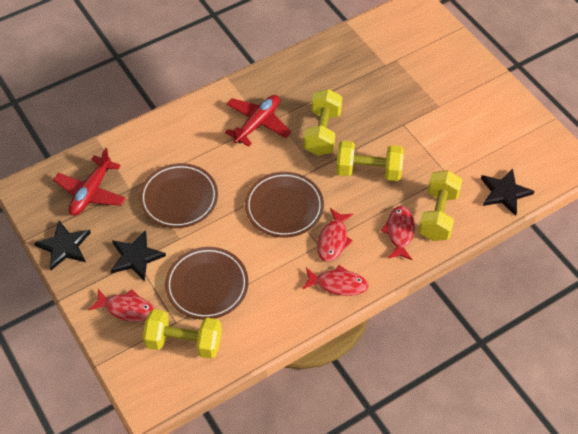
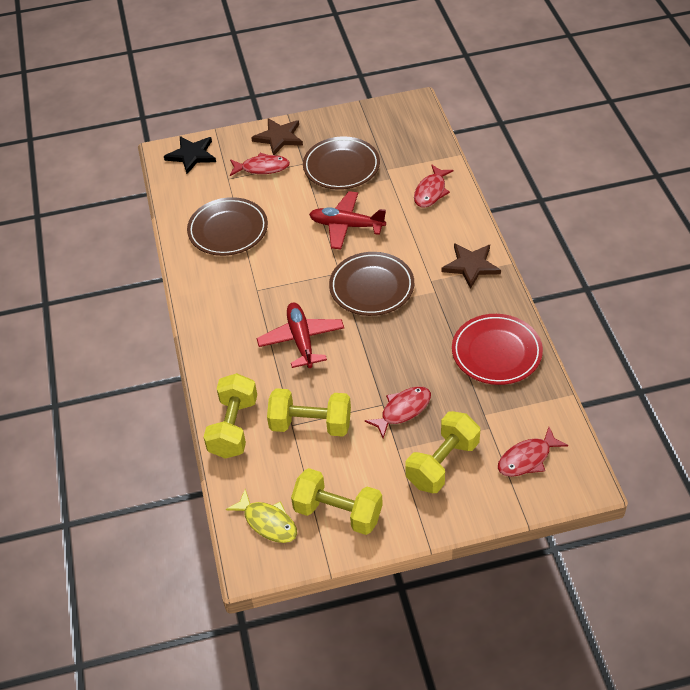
black star: 3 -> 1
brown star: 0 -> 2
red plate: 0 -> 1
yellow fish: 0 -> 1

